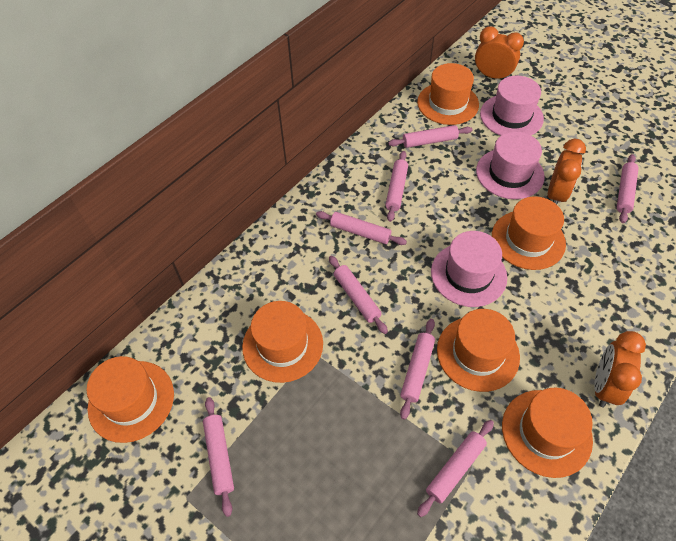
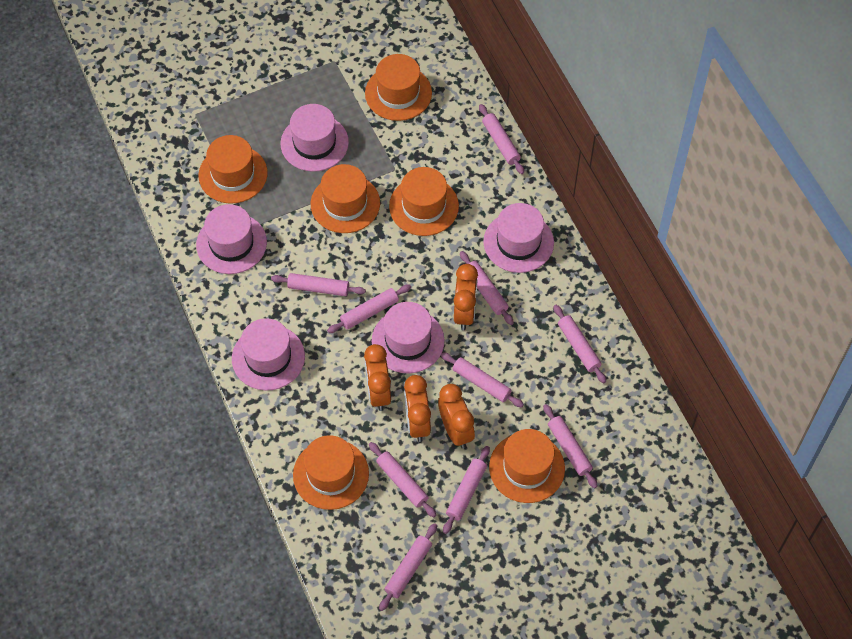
orange clock: 3 -> 4
pink hat: 3 -> 5
pink rolling pin: 8 -> 10

